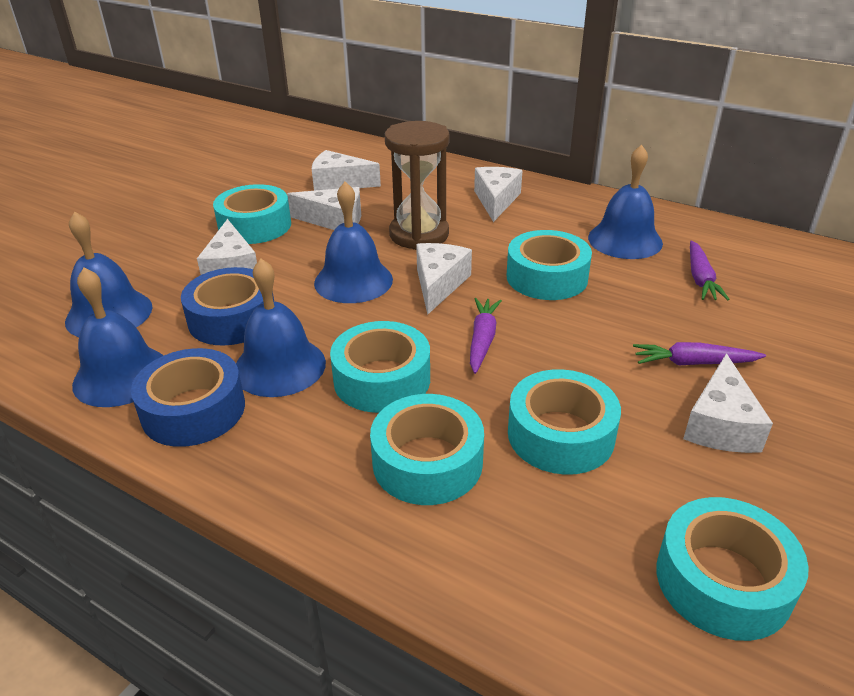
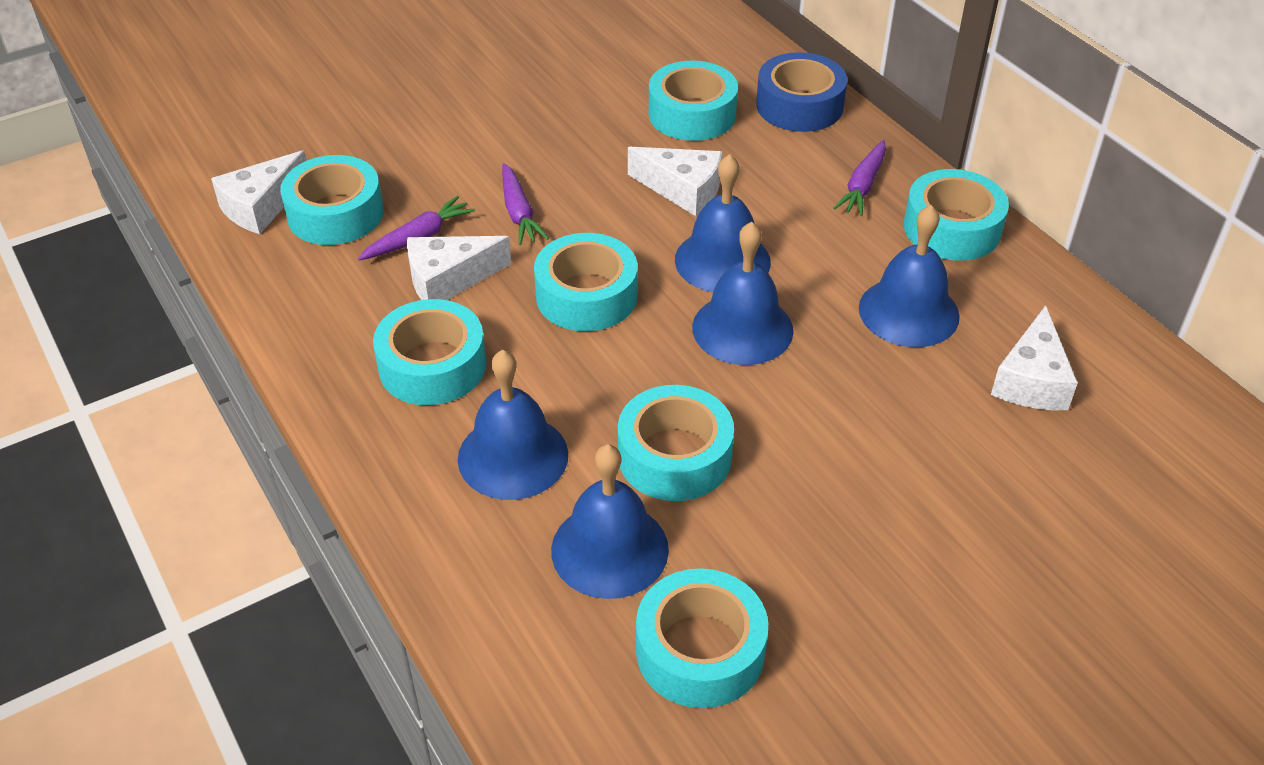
blue tape: 2 -> 1
brown hourglass: 1 -> 0
turquoise tape: 6 -> 7
white cheese: 6 -> 4

